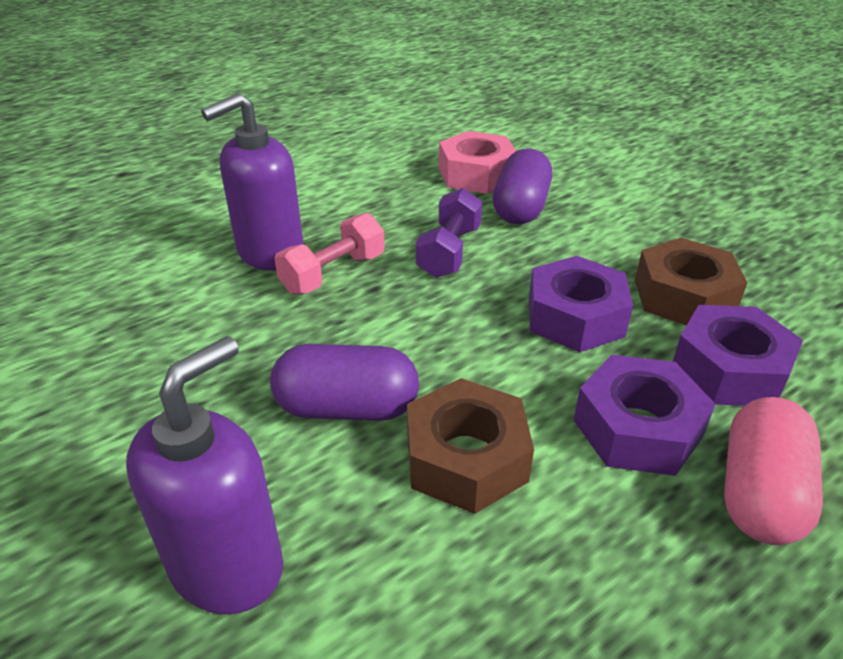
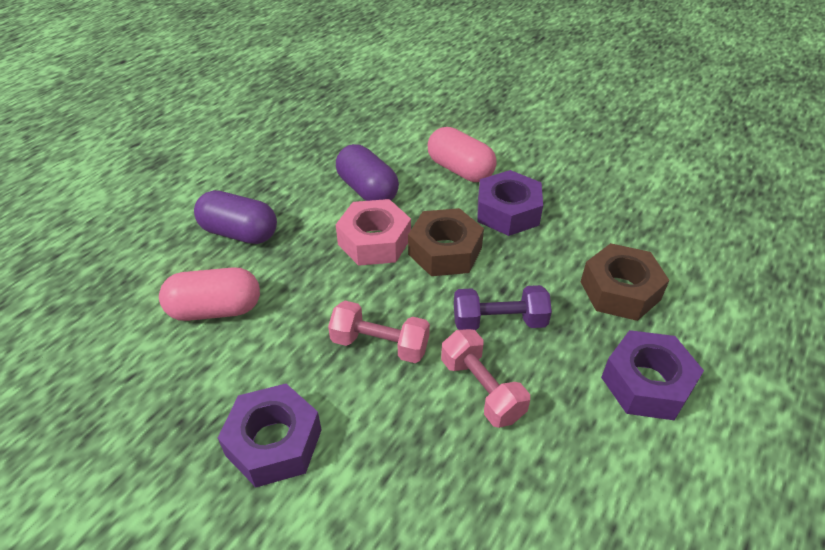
pink capsule: 1 -> 2
pink dumbbell: 1 -> 2
purple soap dispenser: 2 -> 0

